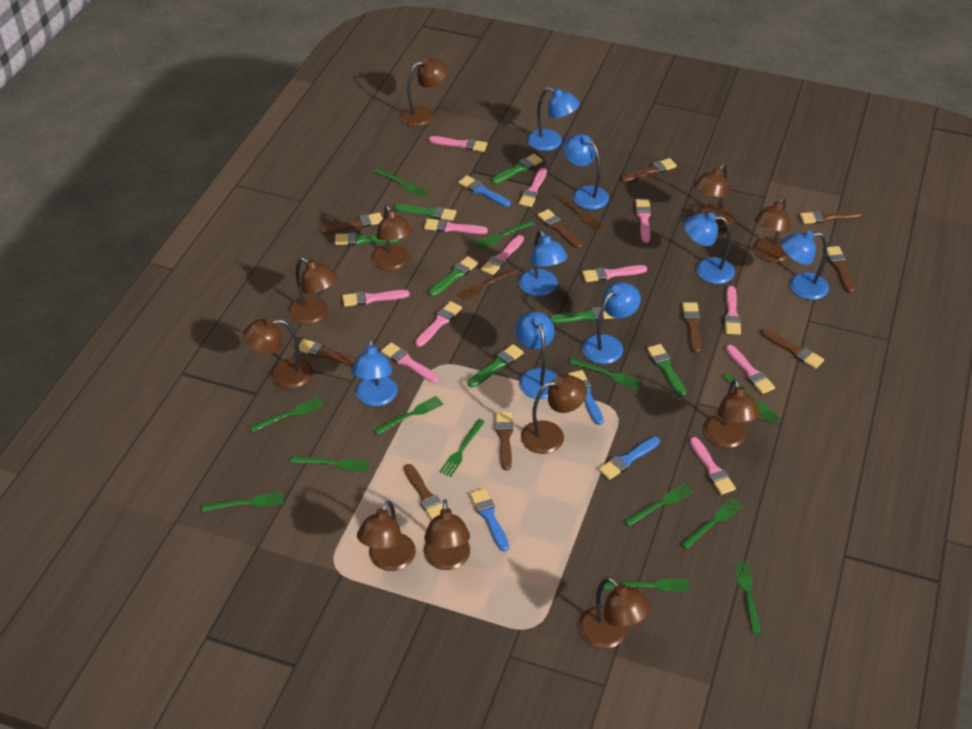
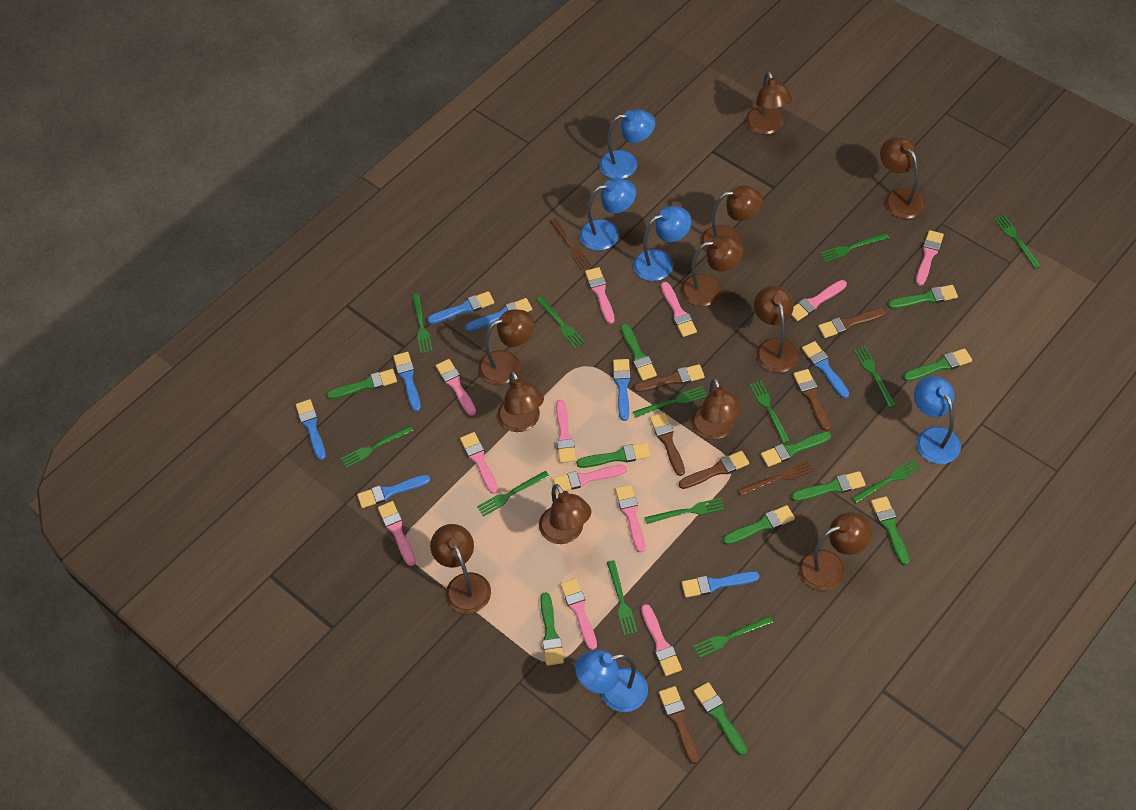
blue brush: 4 -> 8
blue lamp: 8 -> 5
brown brush: 10 -> 6
green brush: 7 -> 11

